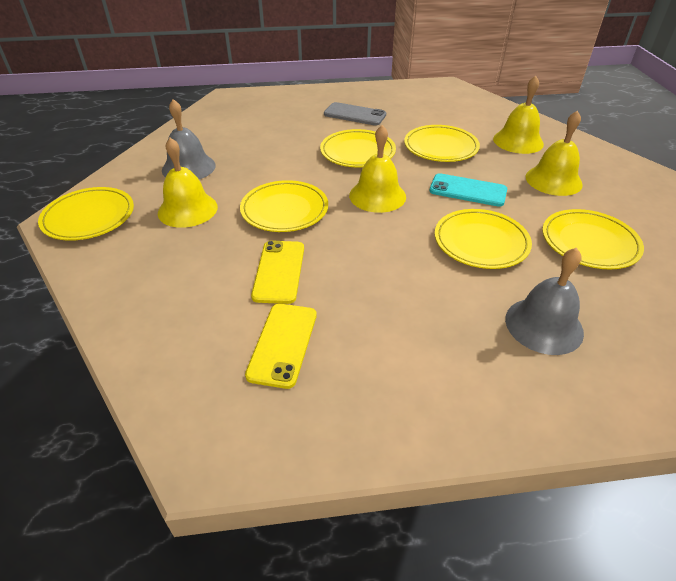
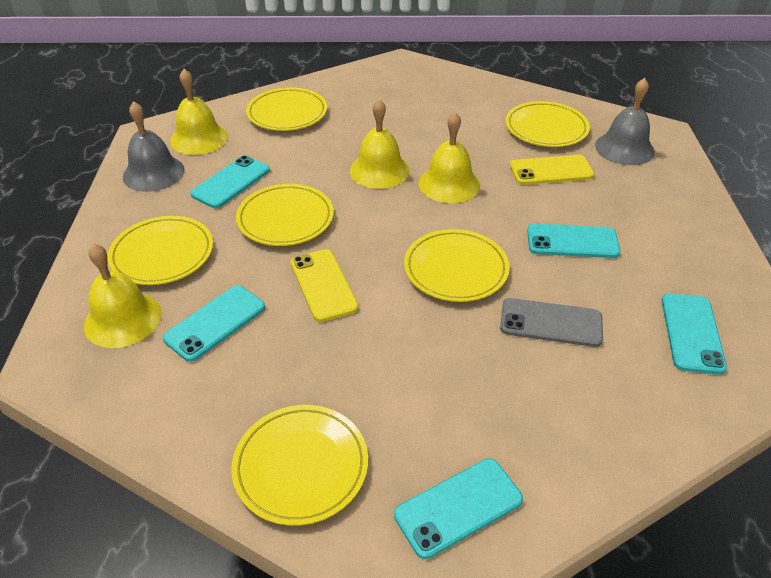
turquoise phone: 1 -> 5

